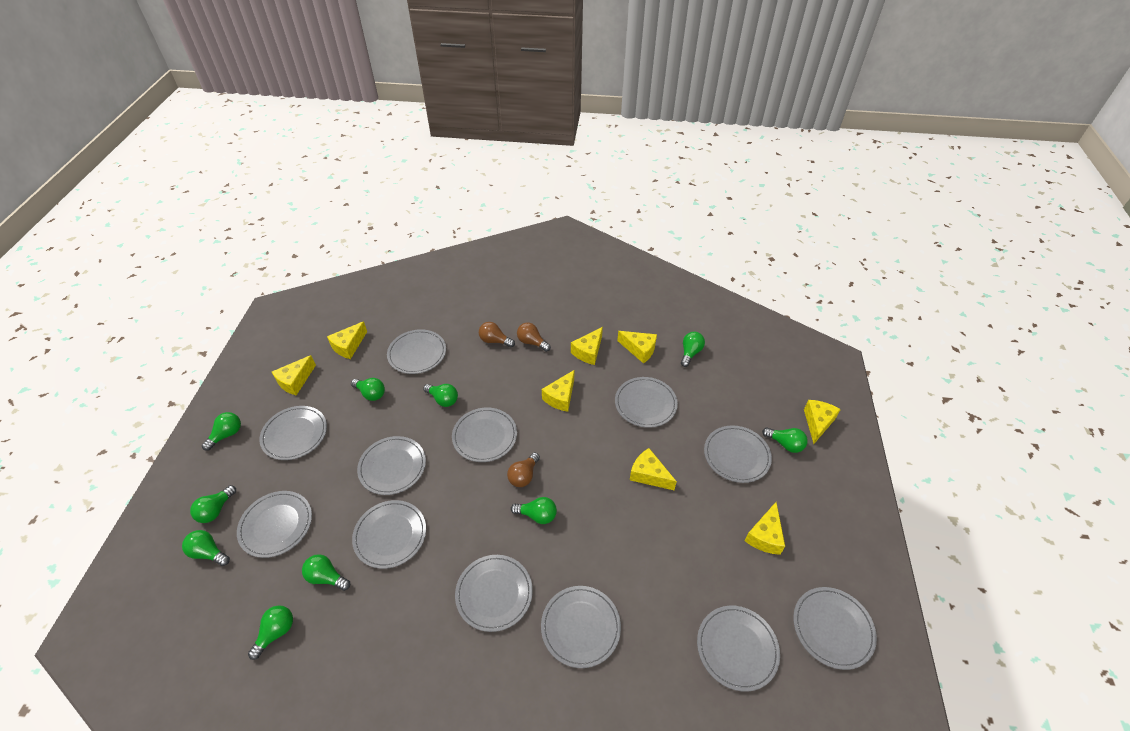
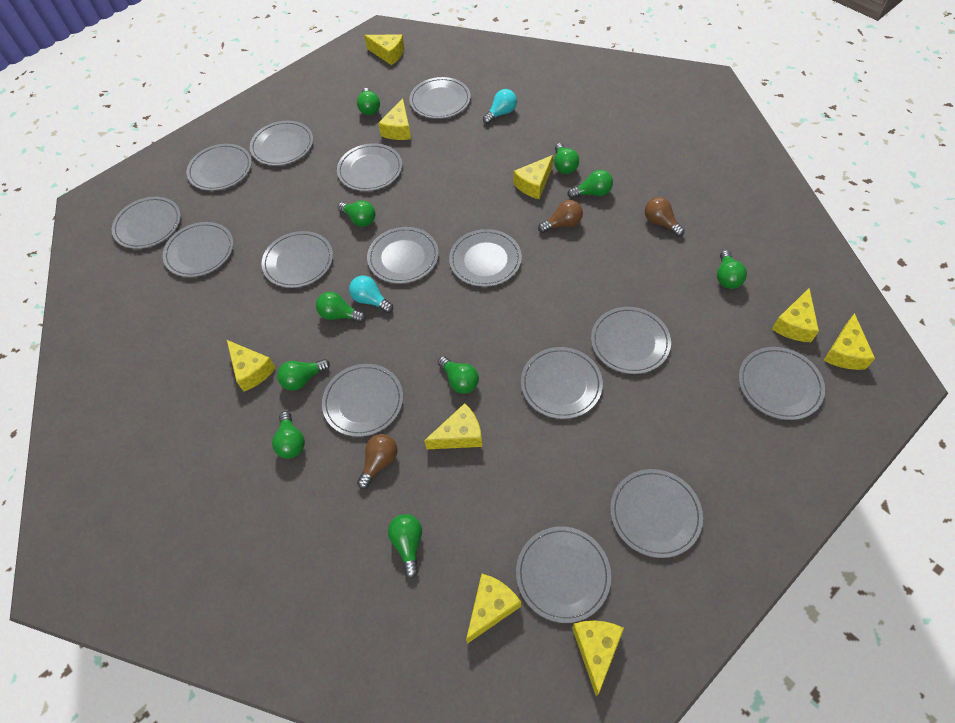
grey plate: 12 -> 15
turquoise light bulb: 0 -> 2
yellow cheese: 8 -> 9

